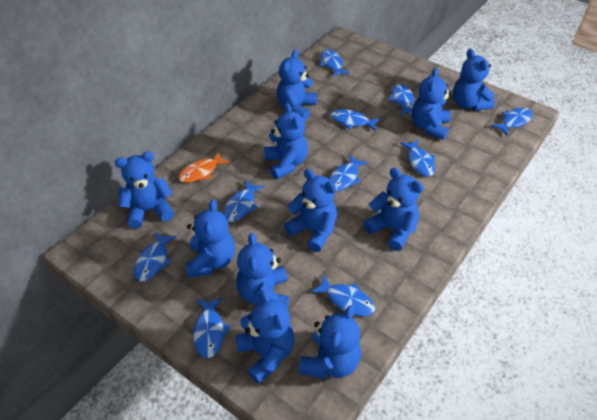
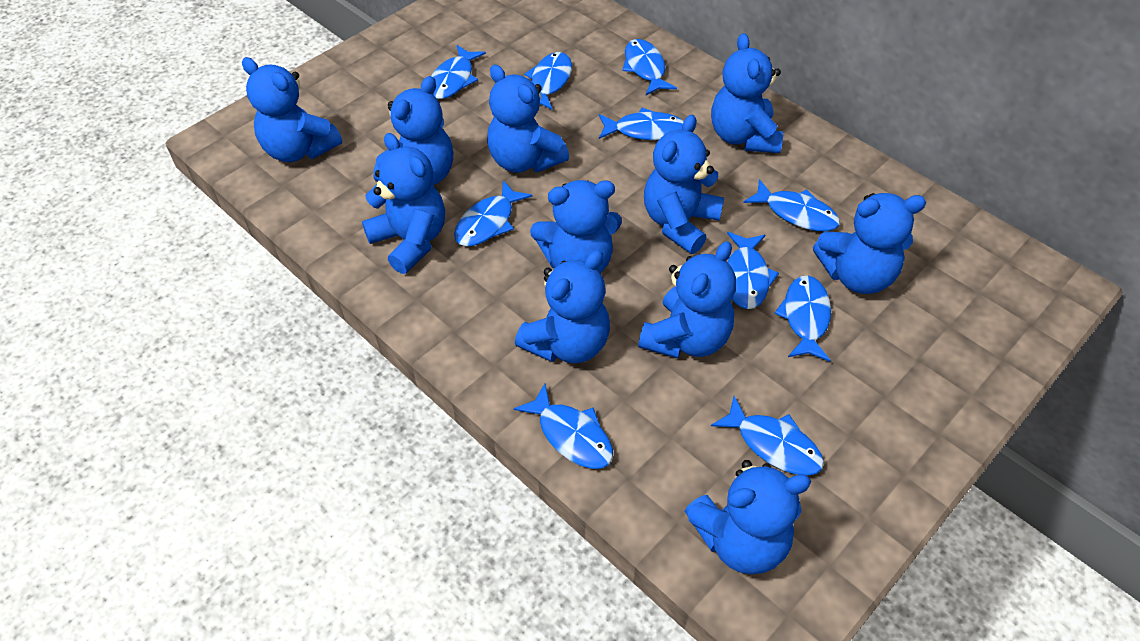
orange fish: 1 -> 0

